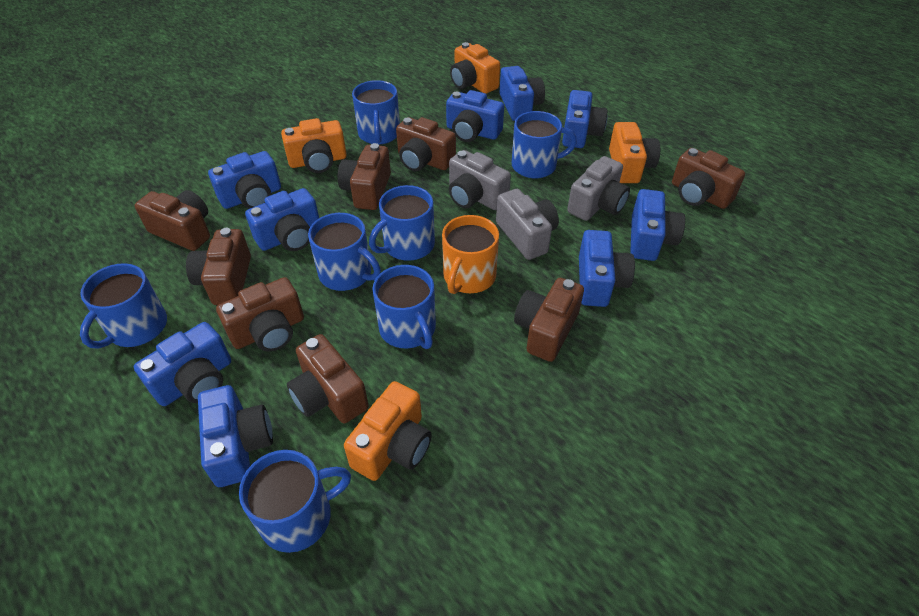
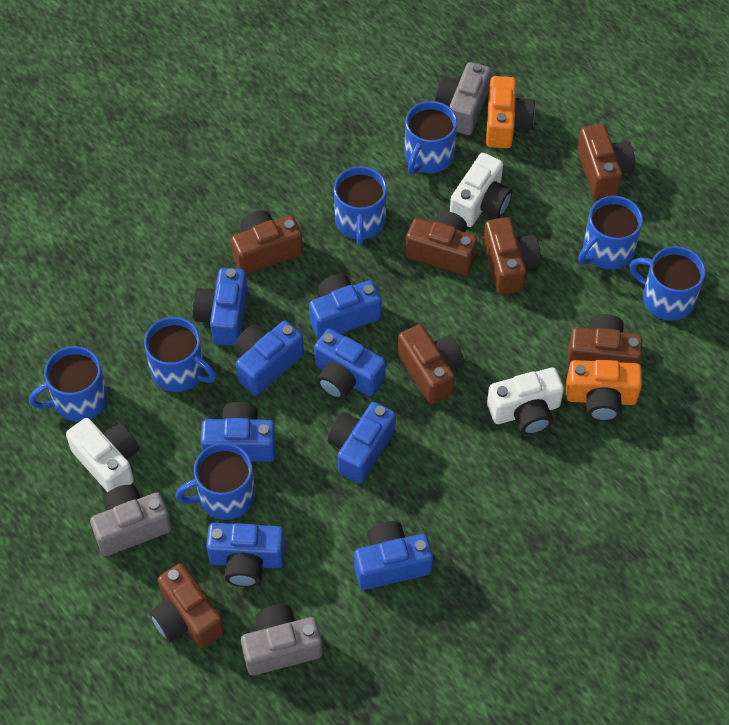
blue camera: 9 -> 8
brown camera: 8 -> 7
orange camera: 4 -> 2
orange mug: 1 -> 0
white camera: 0 -> 3

